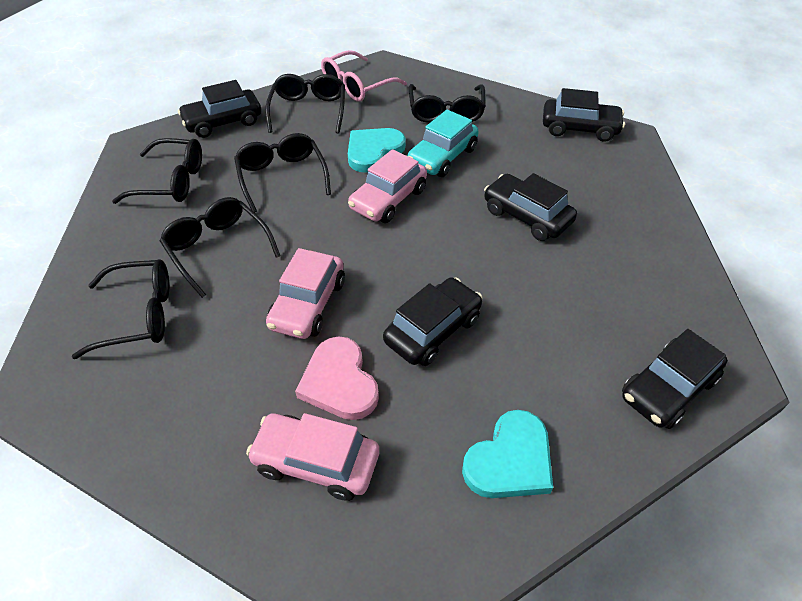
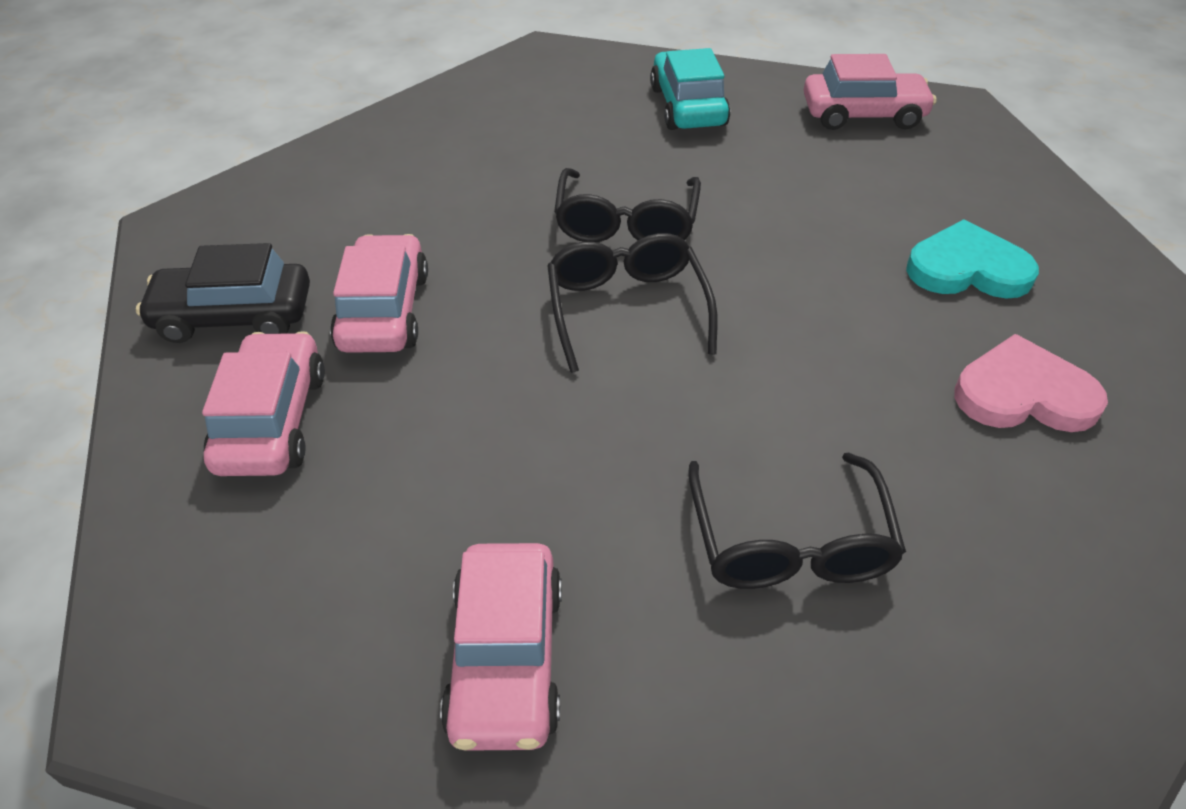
black car: 5 -> 1
black glasses: 6 -> 3
pink car: 3 -> 4
pink glasses: 1 -> 0
turquoise heart: 2 -> 1

